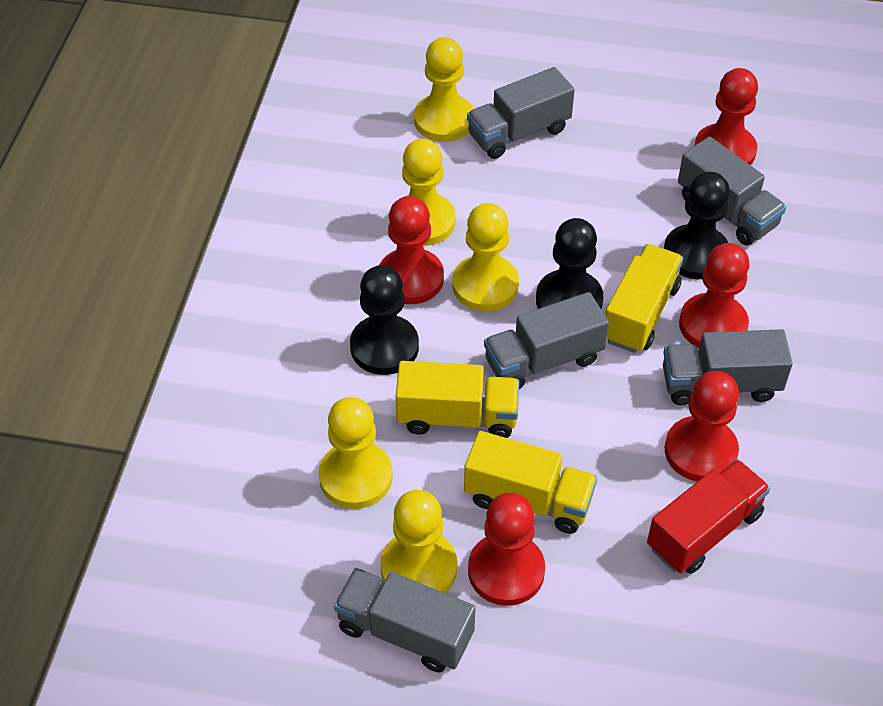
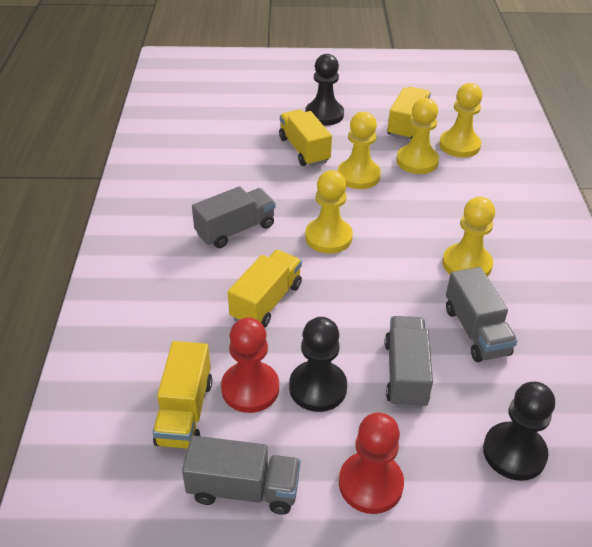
grey truck: 5 -> 4
red pawn: 5 -> 2
red truck: 1 -> 0
yellow truck: 3 -> 4

